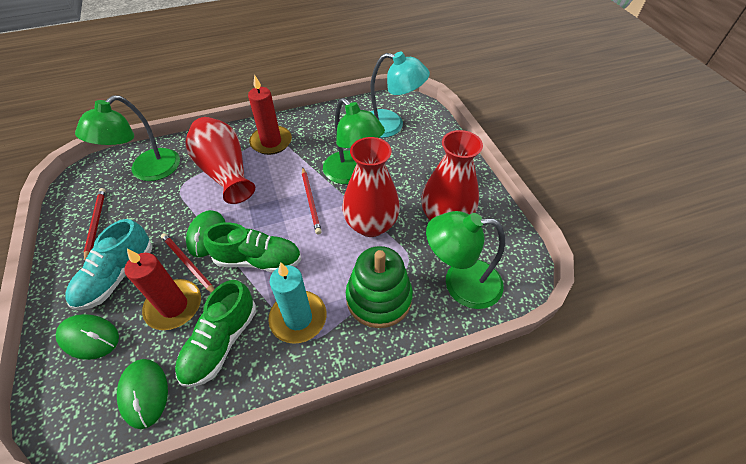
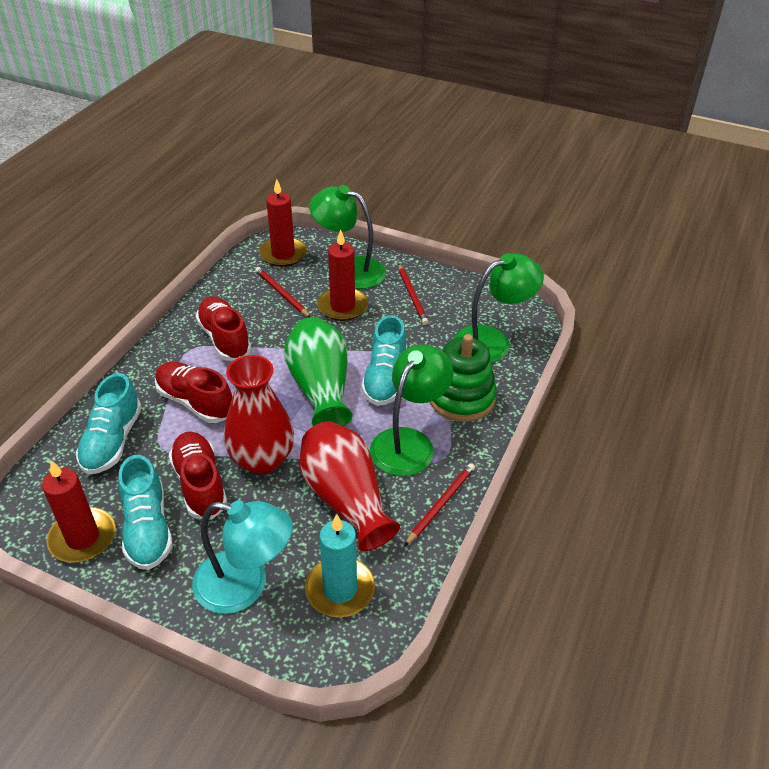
green mouse: 3 -> 0
green shoe: 2 -> 0
green vase: 0 -> 1
red candle: 2 -> 3
red shoe: 0 -> 3
red vase: 3 -> 2
turquoise shoe: 1 -> 3

